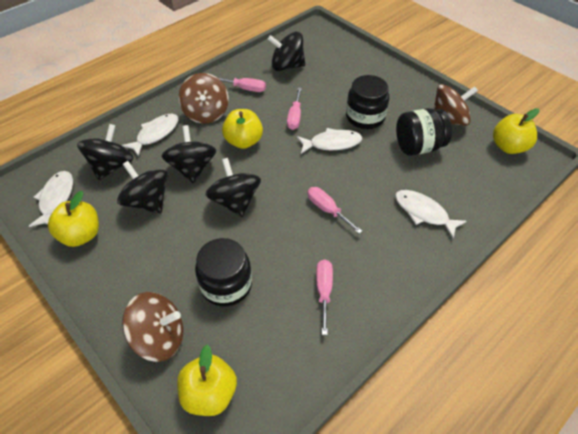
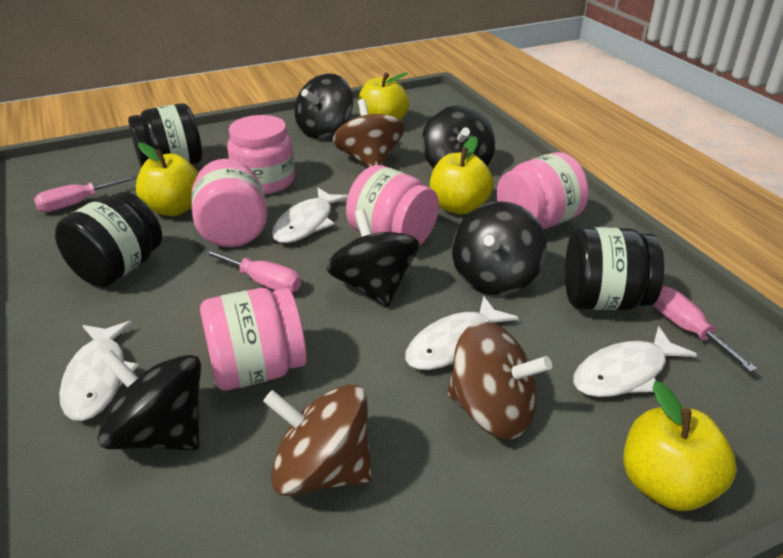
pink jar: 0 -> 5
pink screwdriver: 4 -> 3

